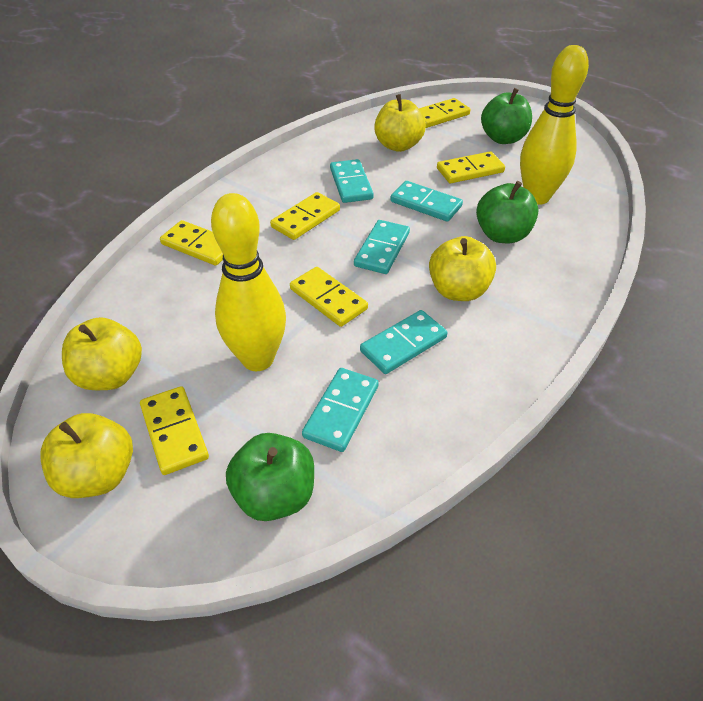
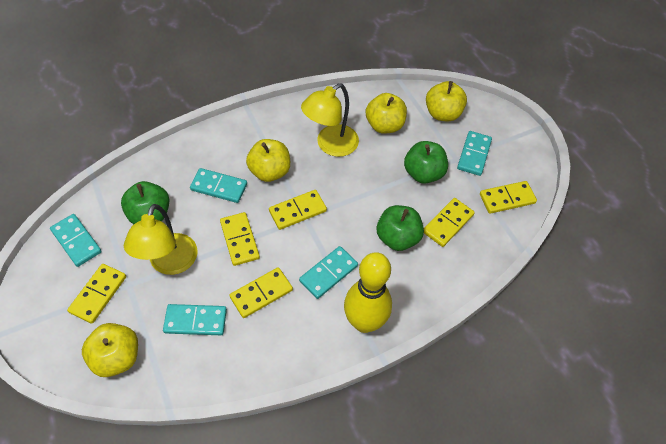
yellow bowling pin: 2 -> 1
yellow lamp: 0 -> 2

